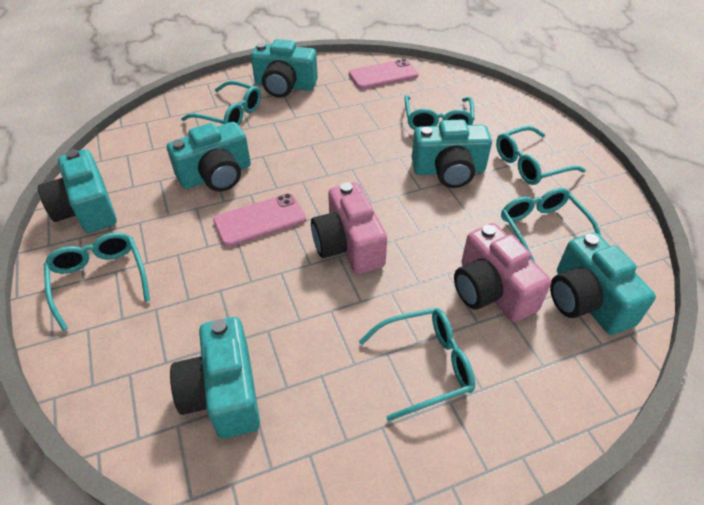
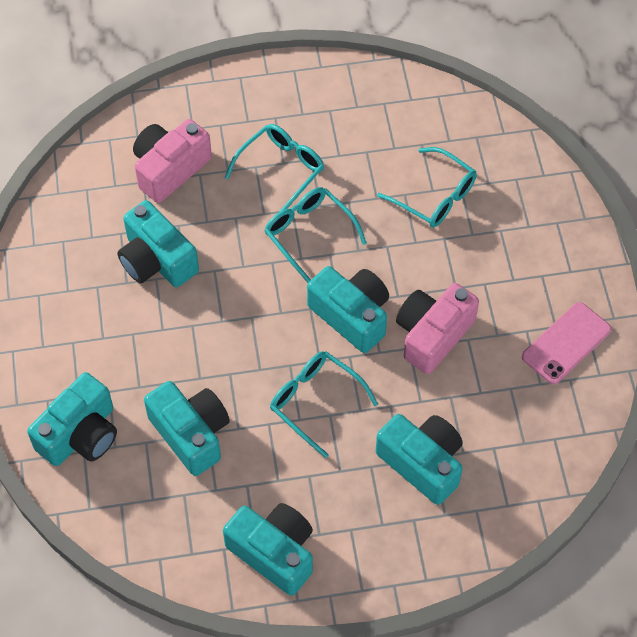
pink phone: 2 -> 1
turquoise glasses: 6 -> 4

